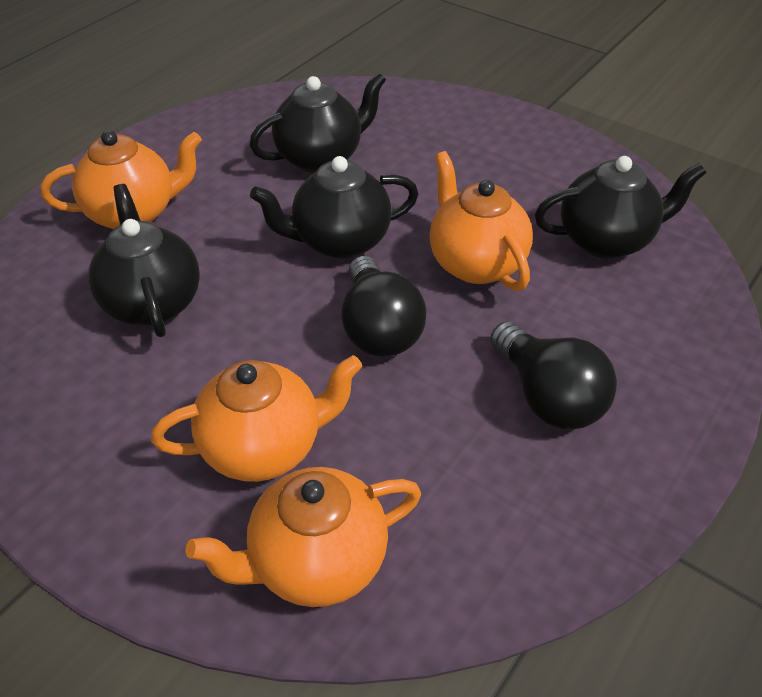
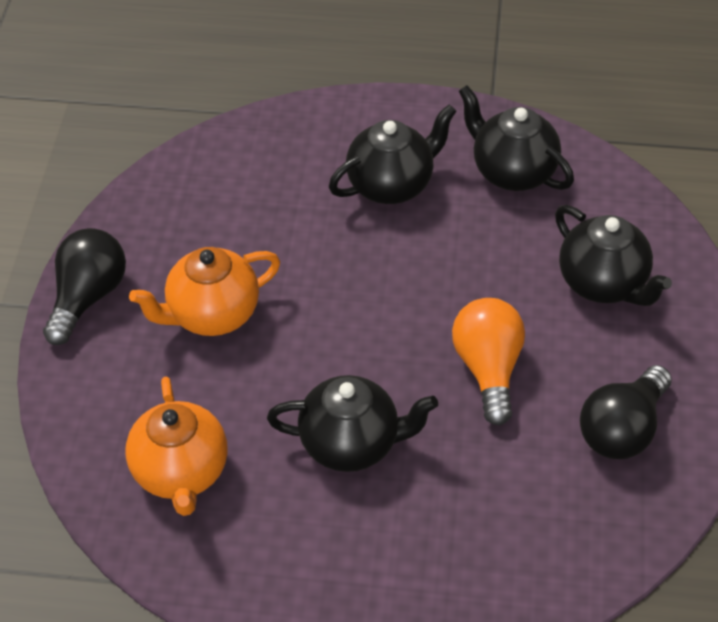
orange light bulb: 0 -> 1
orange teapot: 4 -> 2

